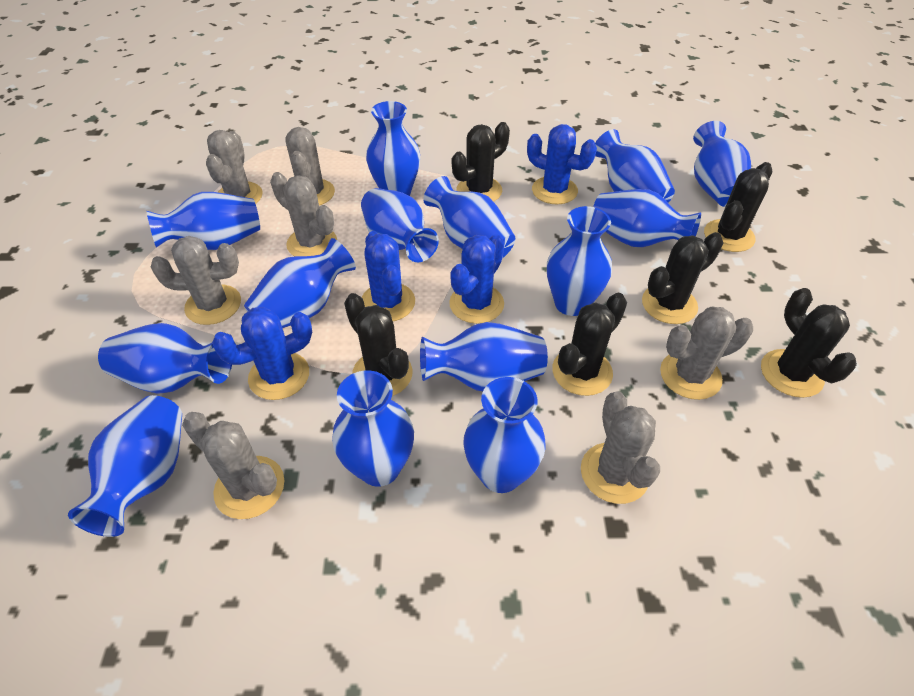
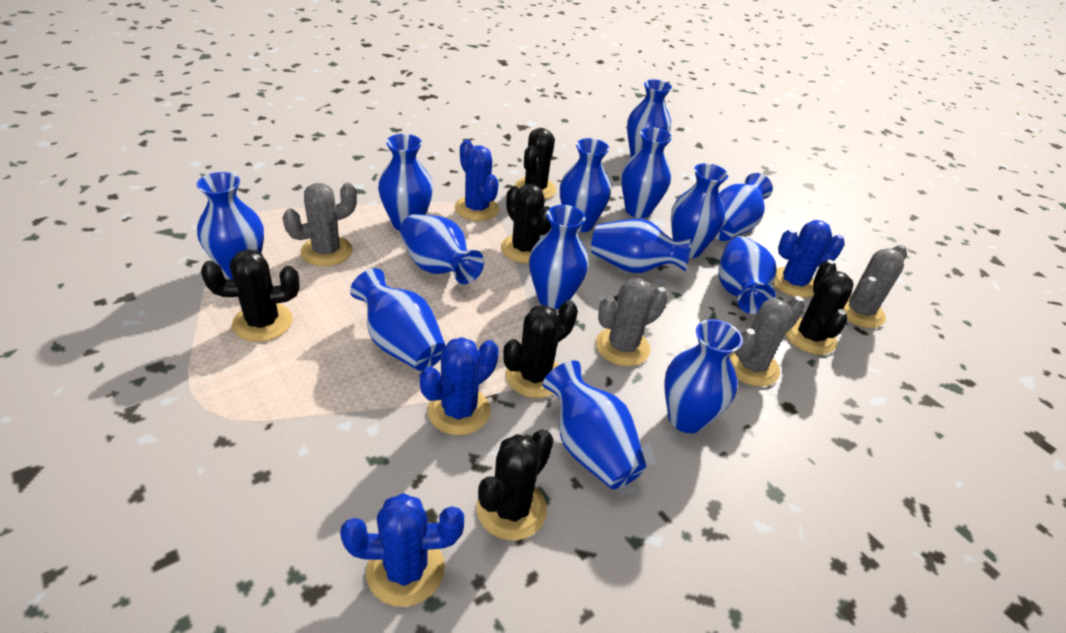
grey cactus: 7 -> 4

